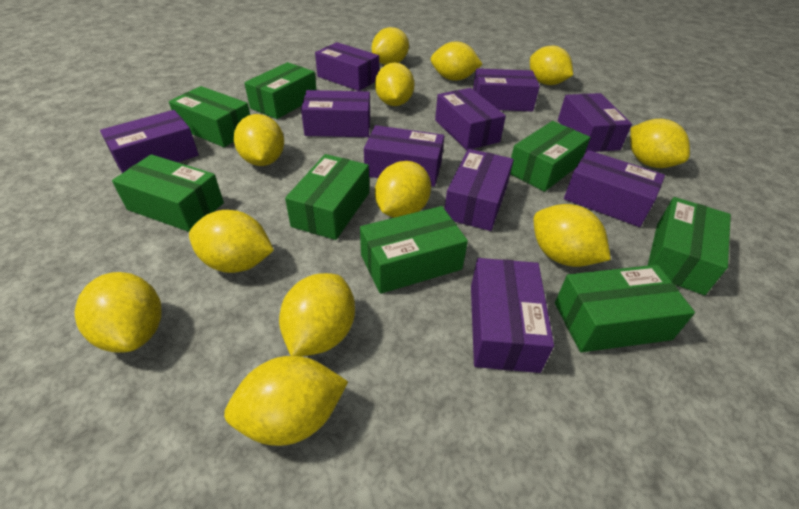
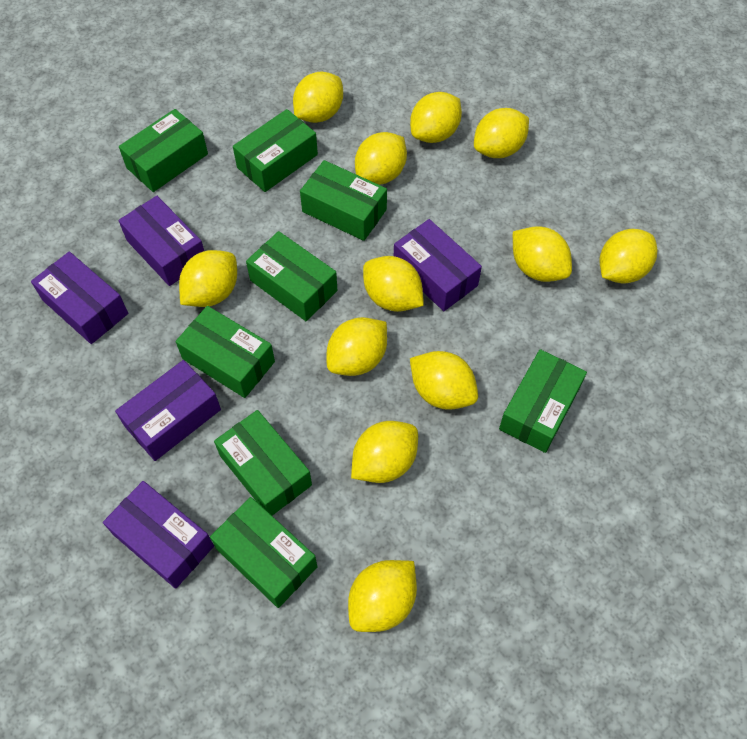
purple box: 10 -> 5

